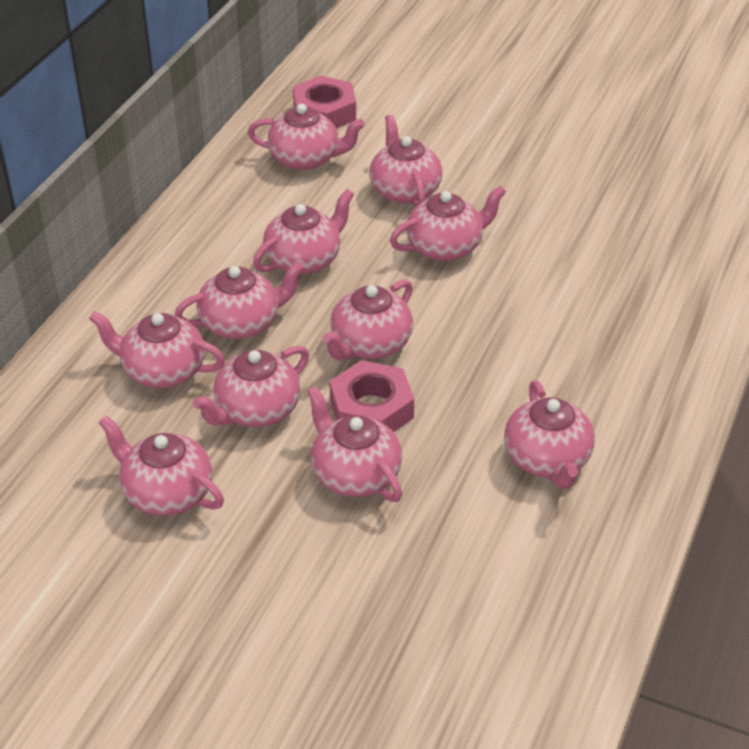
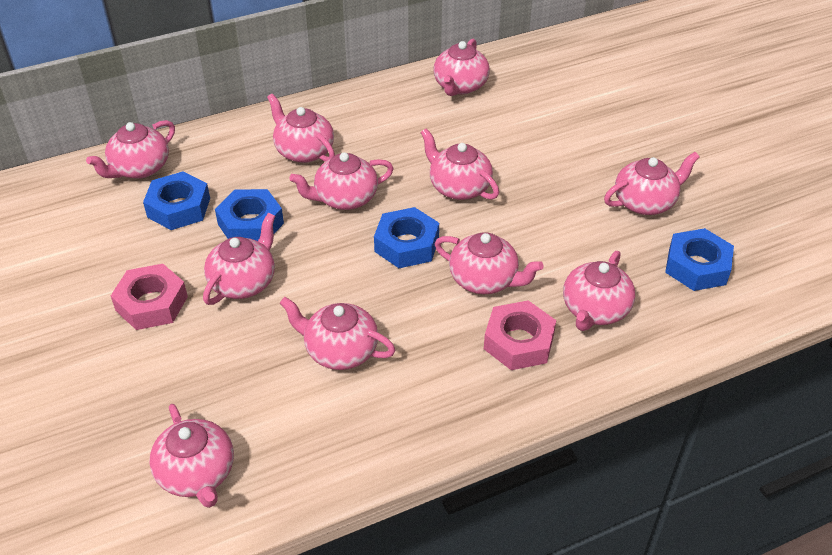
blue nut: 0 -> 4

